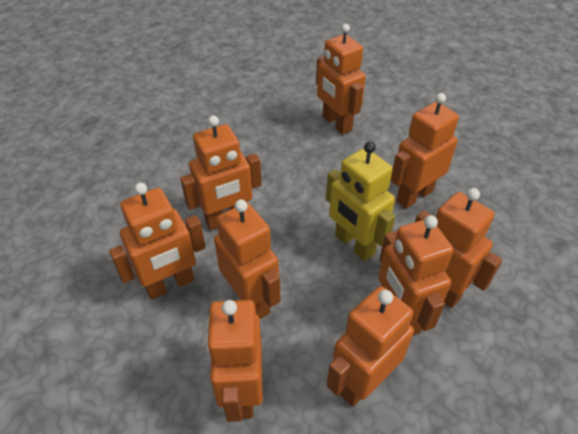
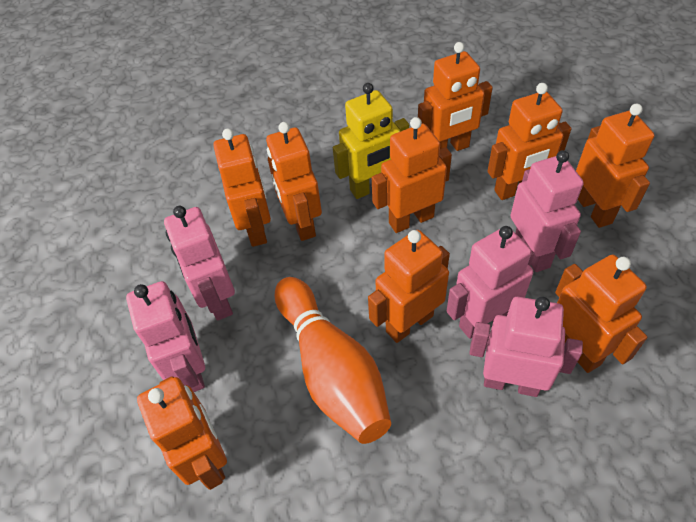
orange bowling pin: 0 -> 1
pink robot: 0 -> 5

